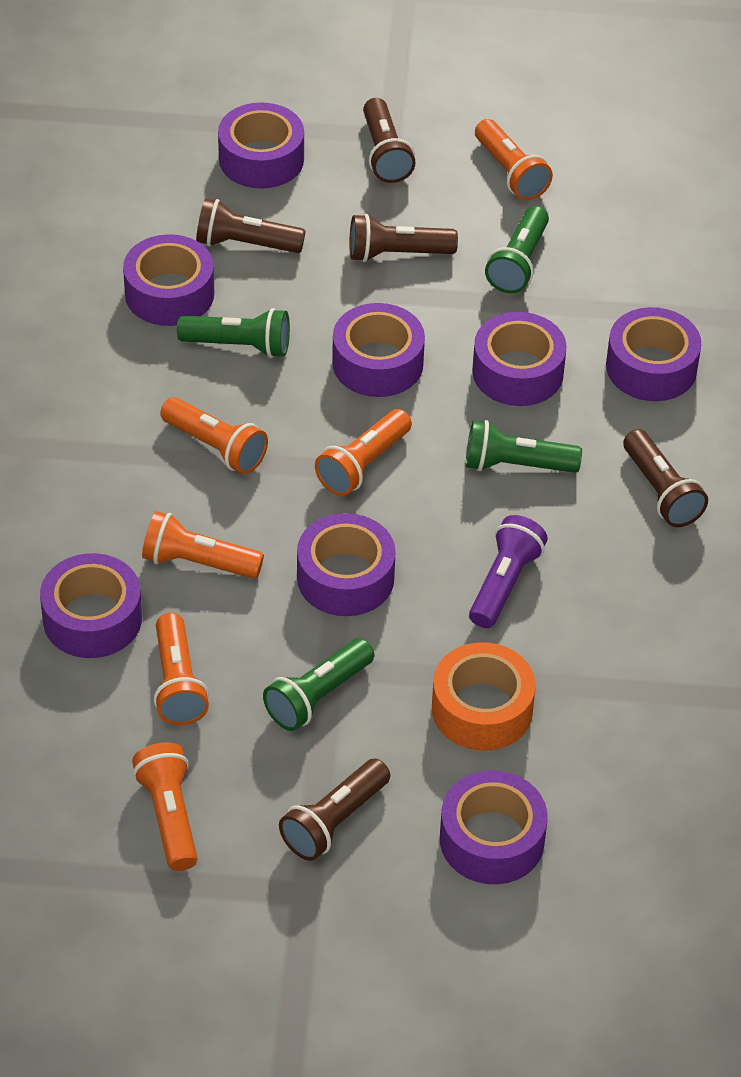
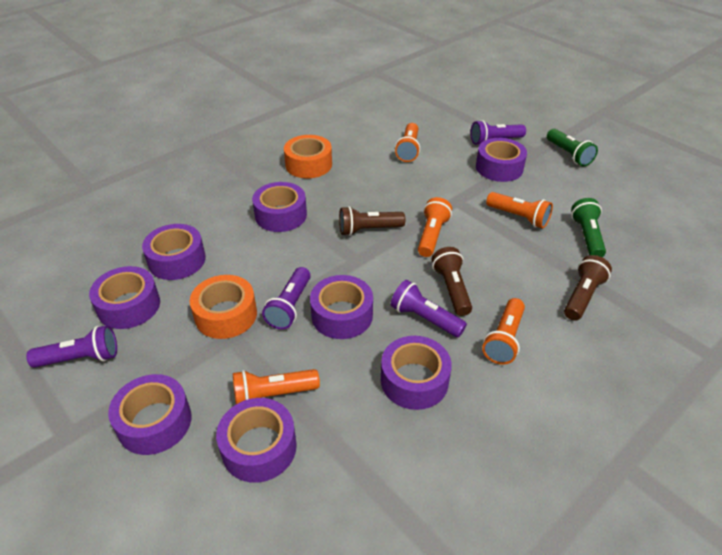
brown flashlight: 5 -> 3
green flashlight: 4 -> 2
orange flashlight: 6 -> 5
orange tape: 1 -> 2
purple flashlight: 1 -> 4

